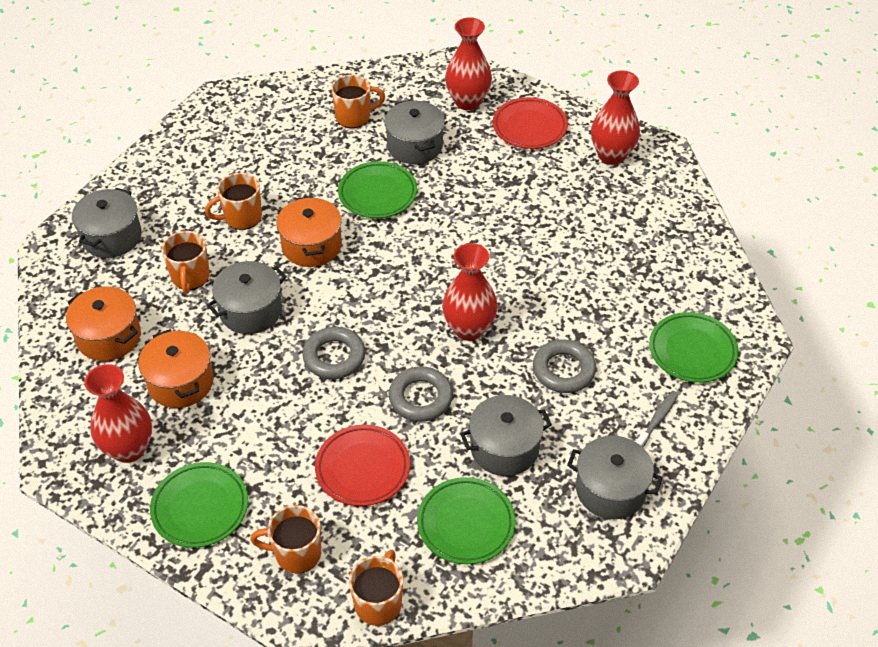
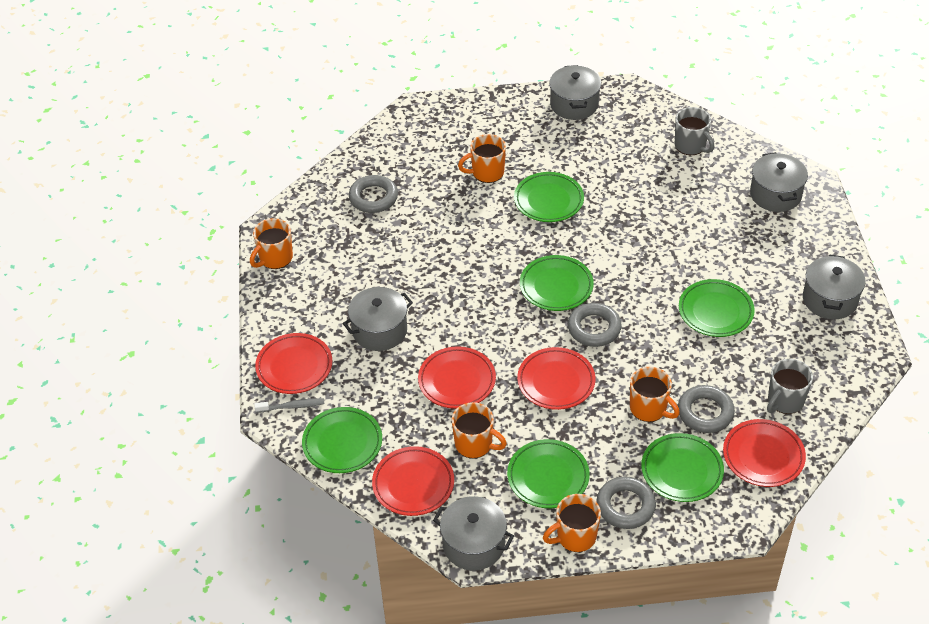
green plate: 4 -> 6
grey mug: 0 -> 2
grey ring: 3 -> 4
orange pot: 3 -> 0
red plate: 2 -> 5
red vase: 4 -> 0

